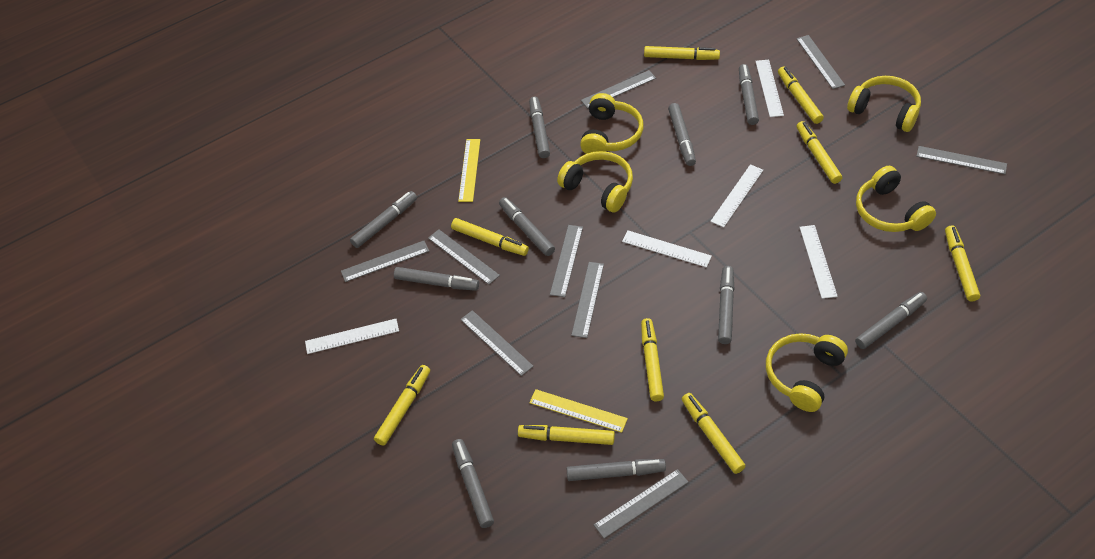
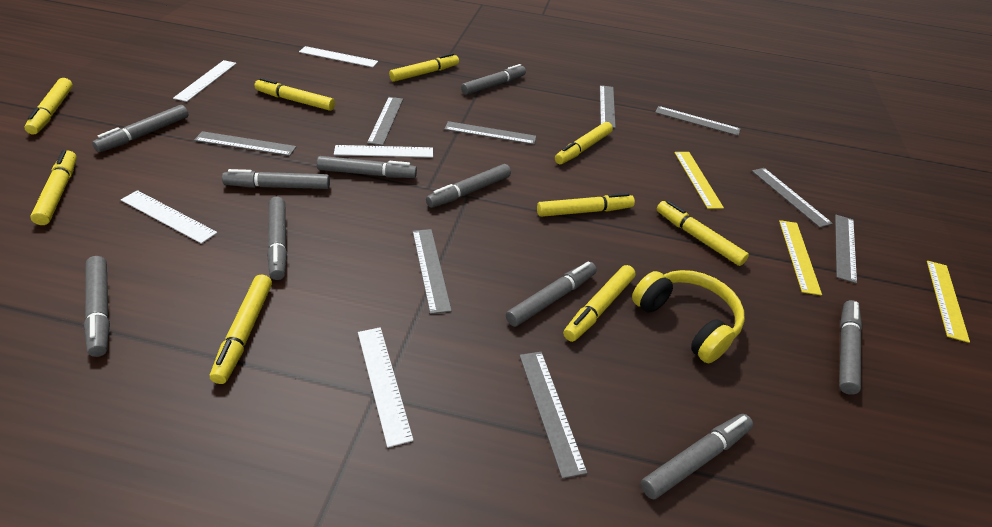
yellow headphones: 5 -> 1
yellow ruler: 2 -> 3

